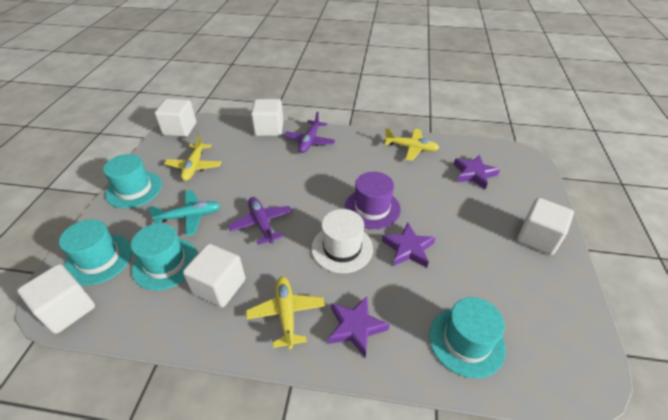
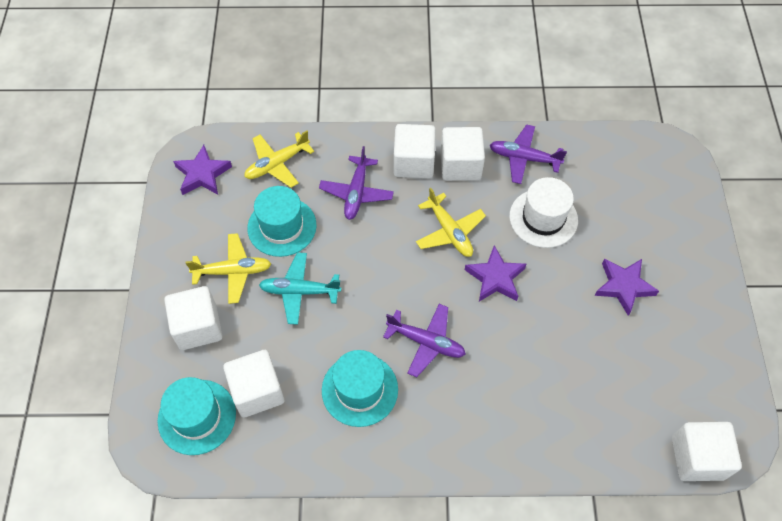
purple hat: 1 -> 0
purple plane: 2 -> 3
turquoise hat: 4 -> 3

